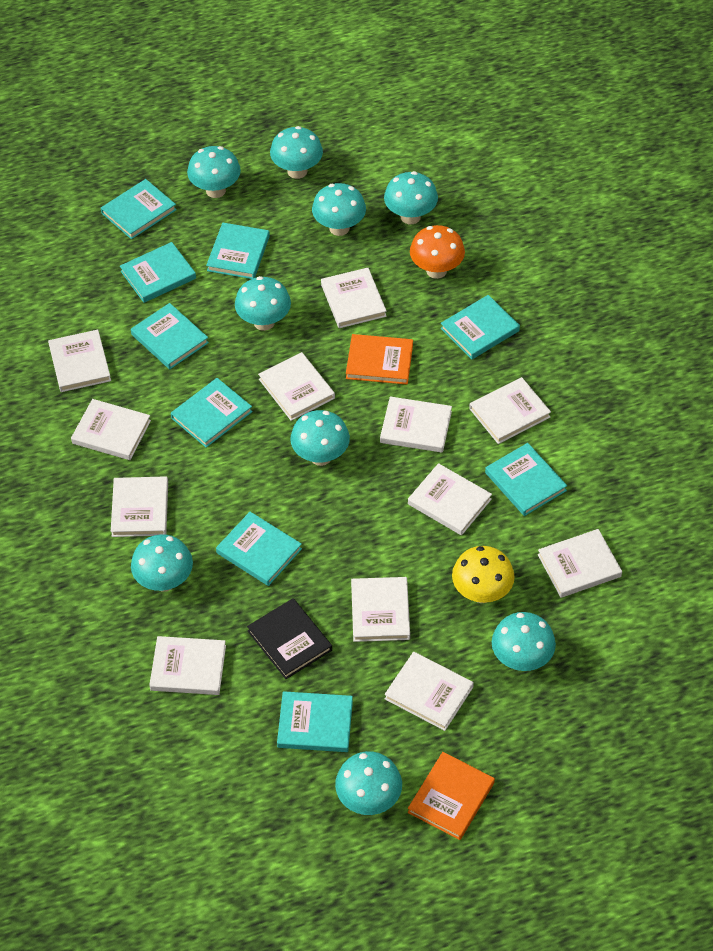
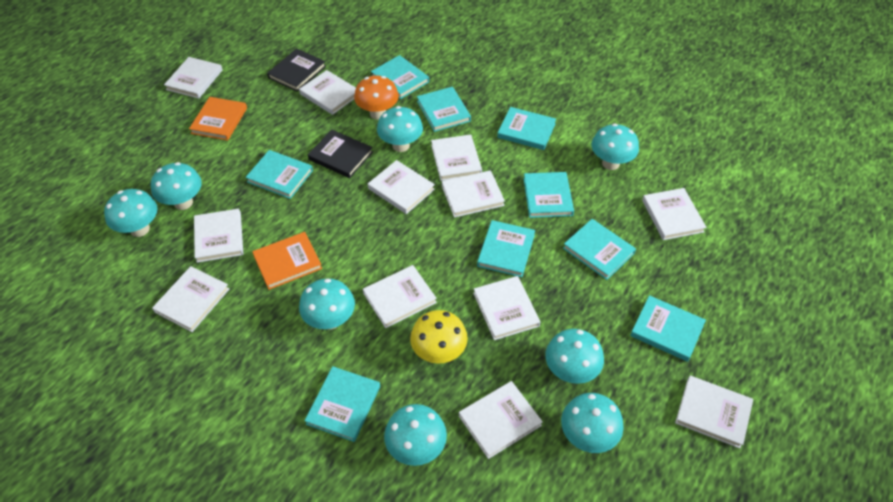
black book: 1 -> 2
turquoise mushroom: 9 -> 8

